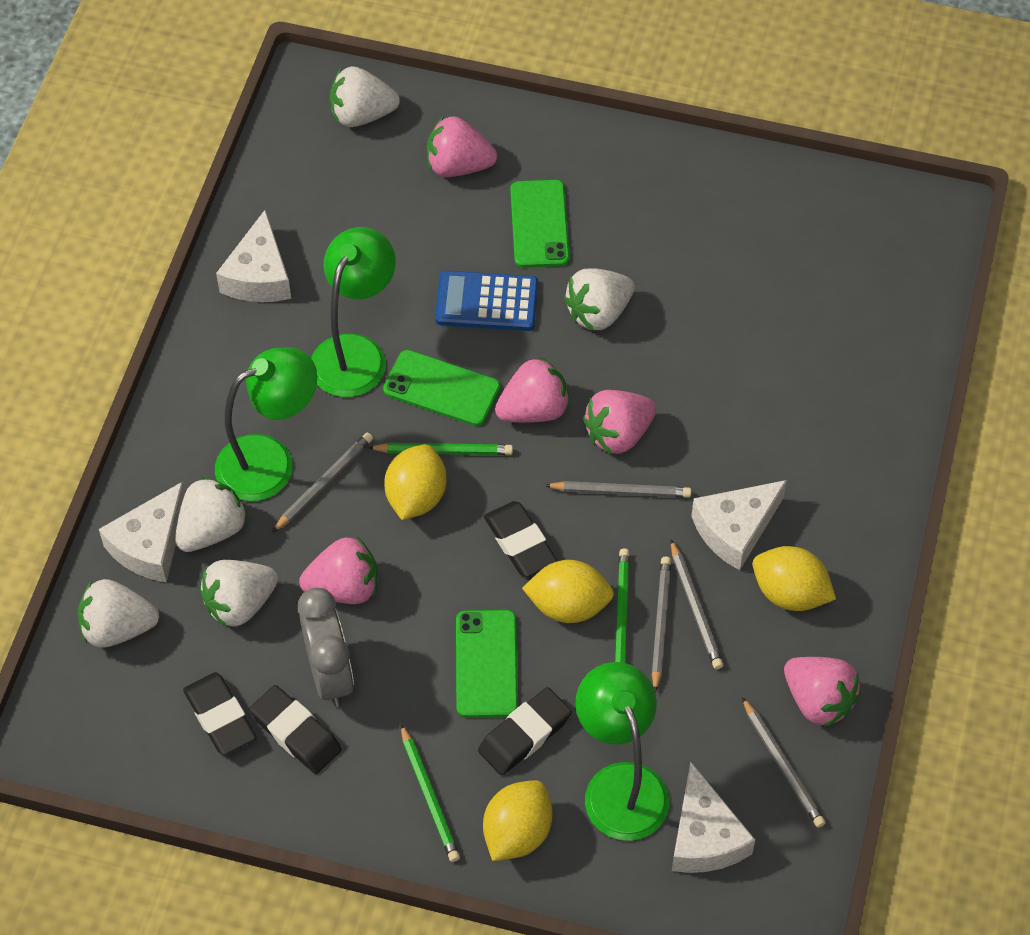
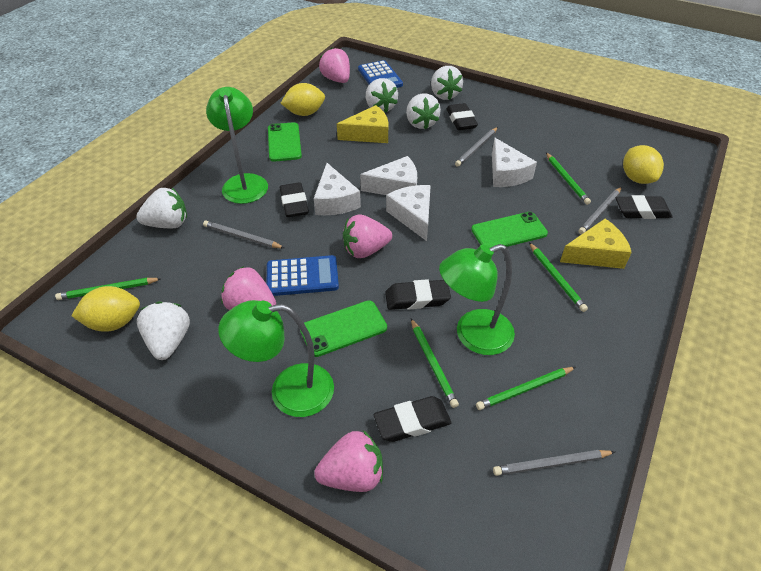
black eraser: 4 -> 5
blue calculator: 1 -> 2
green pencil: 3 -> 5
grey clock: 1 -> 0
grey pencil: 5 -> 4
pink strawberry: 5 -> 4
yellow cheese: 0 -> 2
yellow lemon: 4 -> 3

